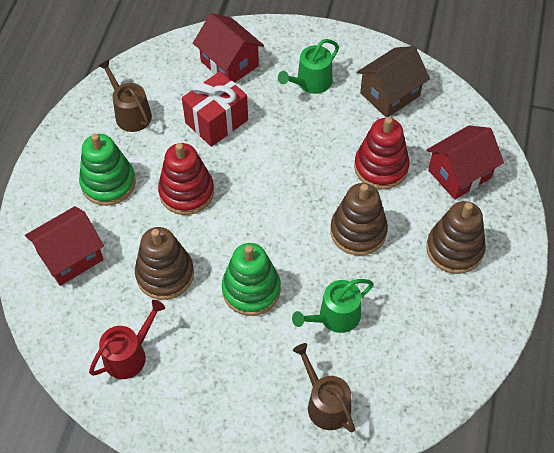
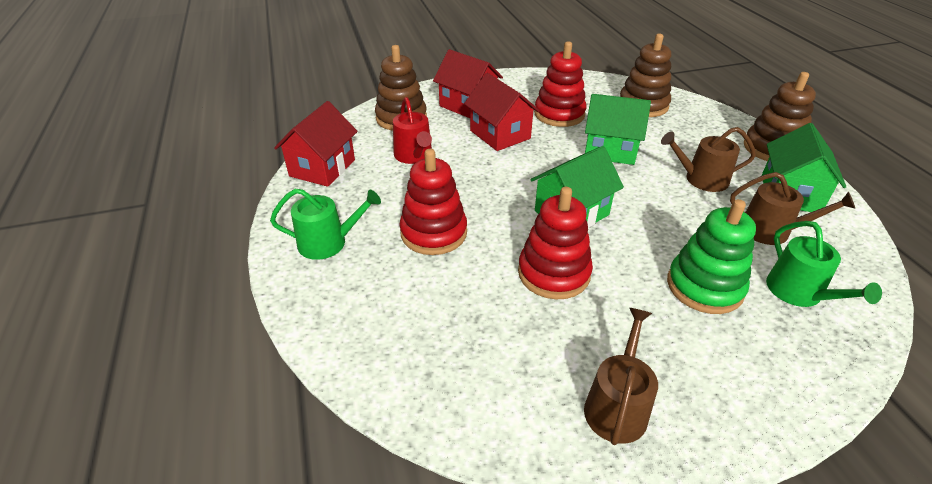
brown house: 1 -> 0
brown watering can: 2 -> 3
green house: 0 -> 3
green stacking toy: 2 -> 1
red gift: 1 -> 0
red stacking toy: 2 -> 3

